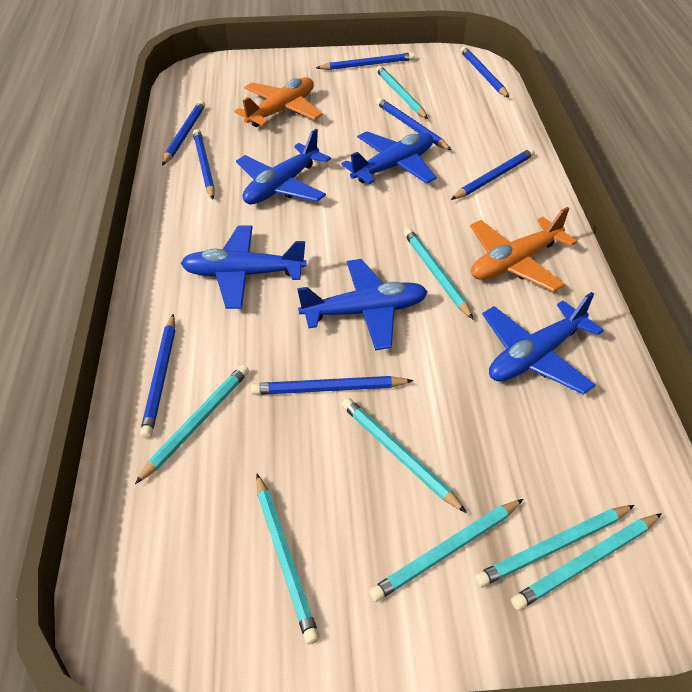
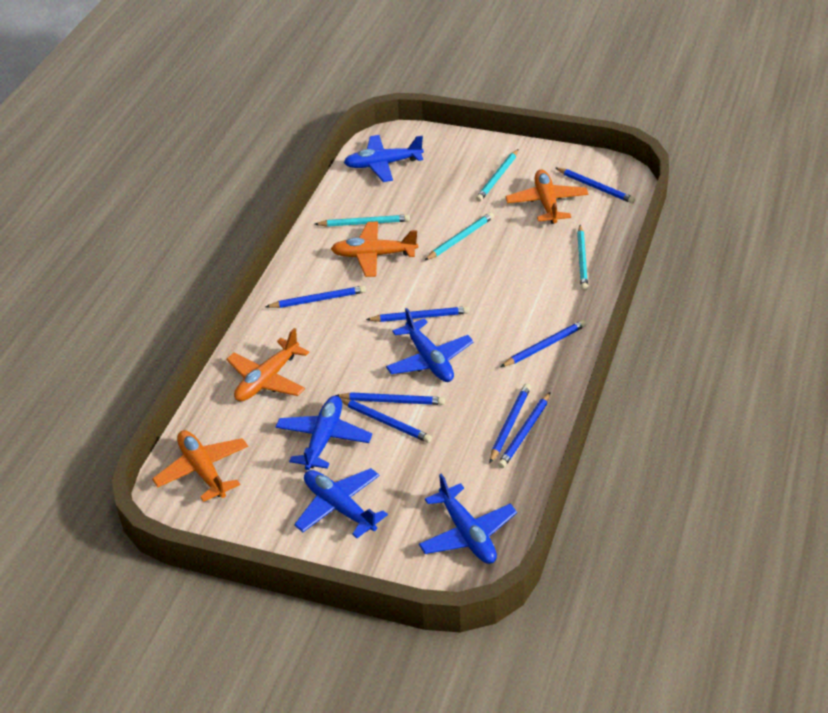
orange plane: 2 -> 4
turquoise pencil: 8 -> 4

